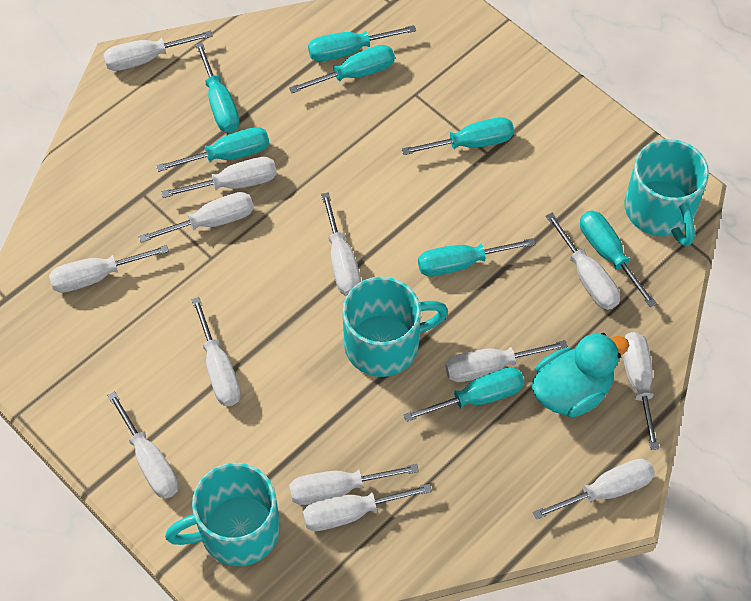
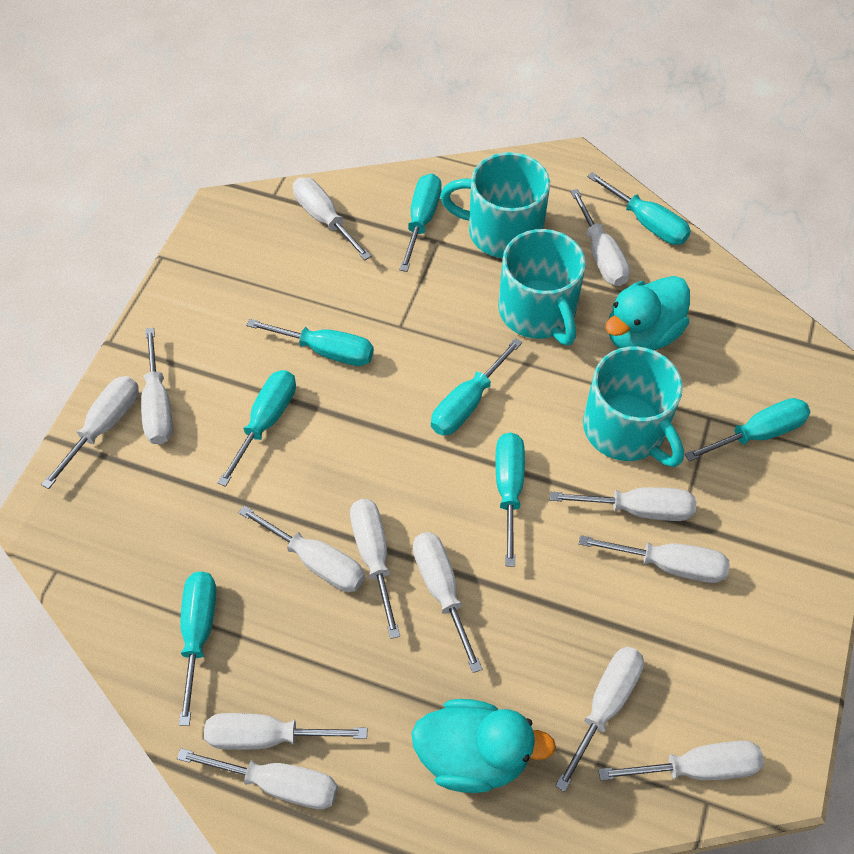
turquoise duck: 1 -> 2

